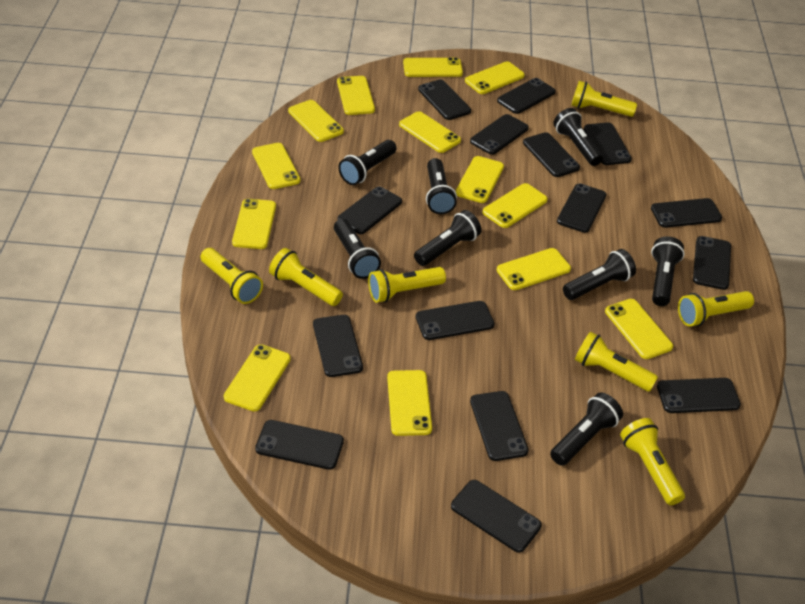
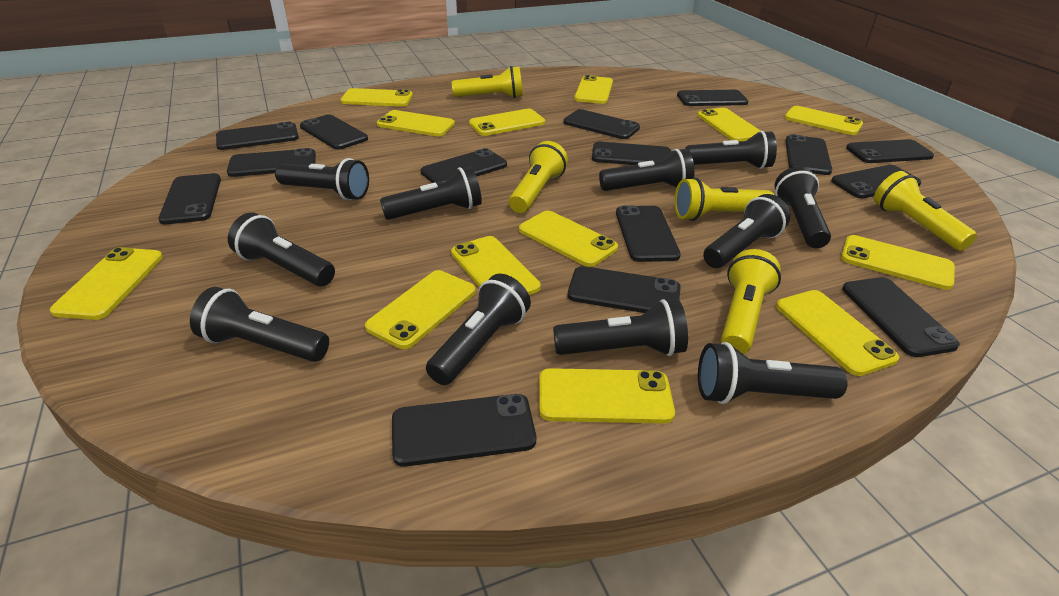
black flashlight: 8 -> 11
yellow flashlight: 7 -> 5

